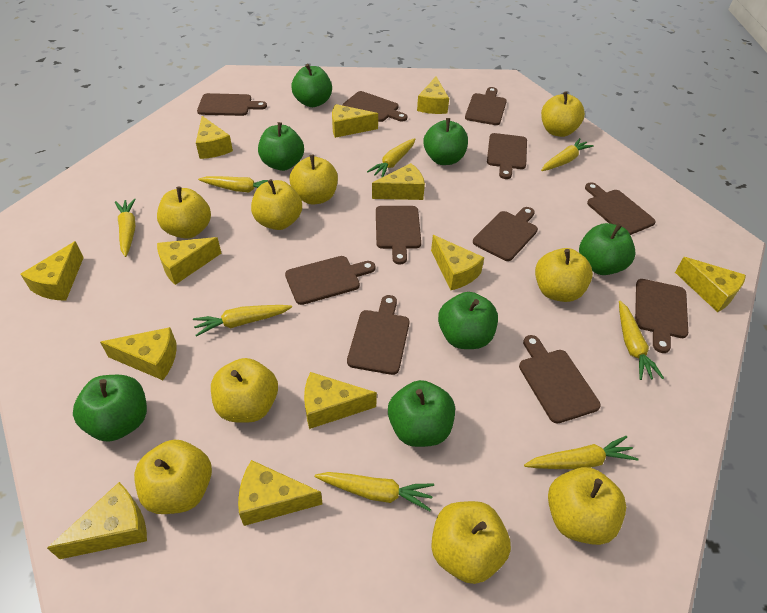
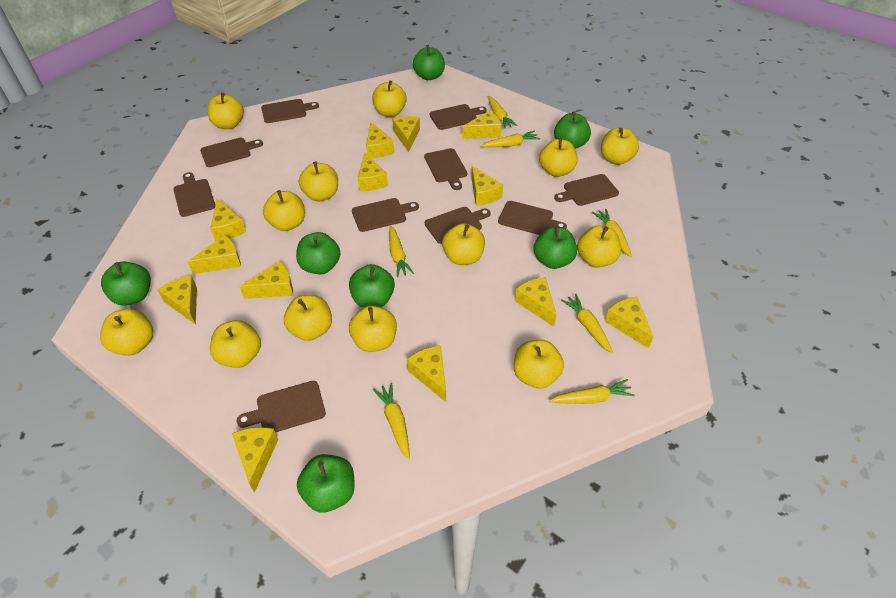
brown cutting board: 11 -> 10
yellow apple: 9 -> 13
yellow carrot: 8 -> 7
yellow cheese: 12 -> 13

